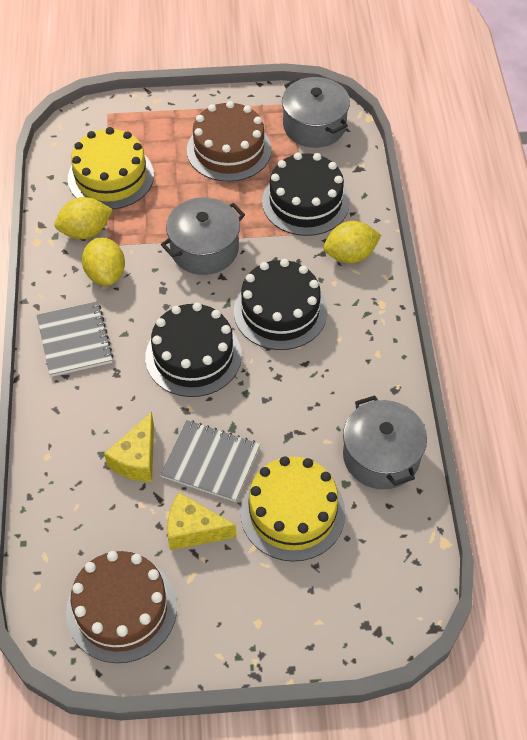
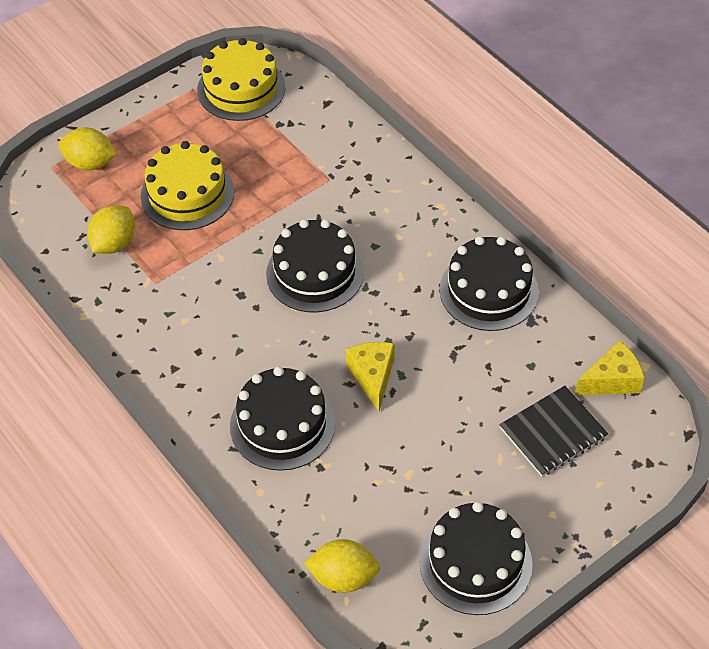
black cake: 3 -> 4
black notebook: 0 -> 1
brown cake: 2 -> 0
grey notebook: 2 -> 0
grey pot: 3 -> 0

